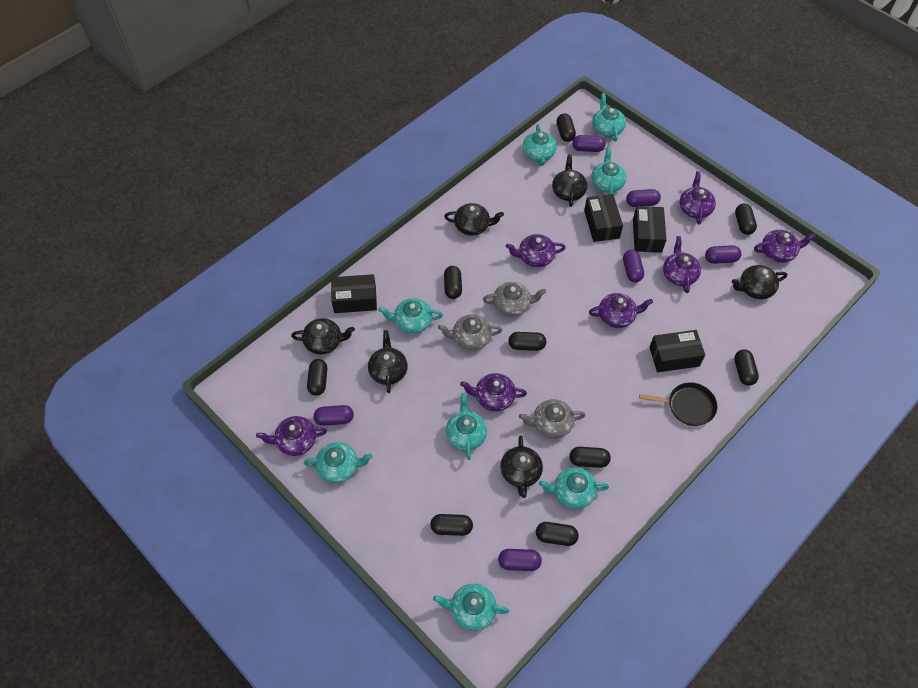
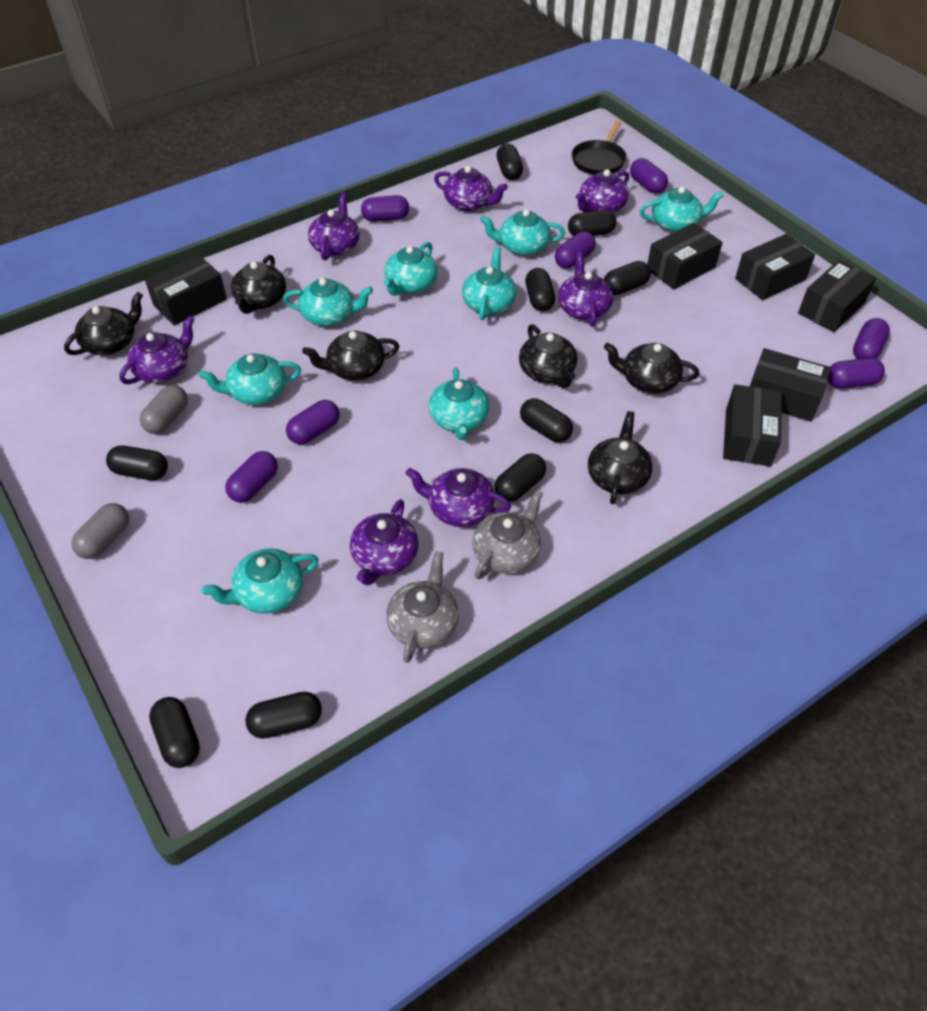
black box: 4 -> 6
grey capsule: 0 -> 2
grey teapot: 3 -> 2
purple capsule: 6 -> 7

